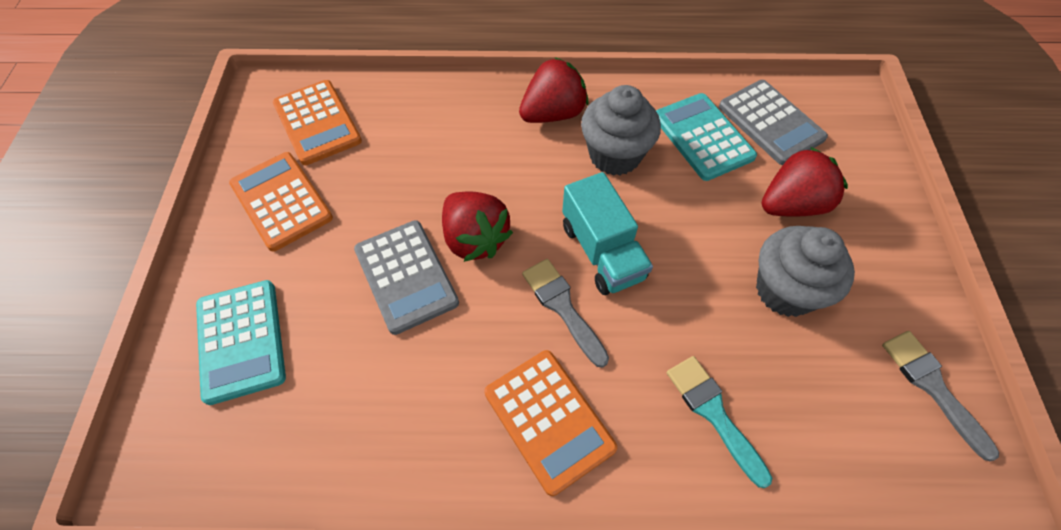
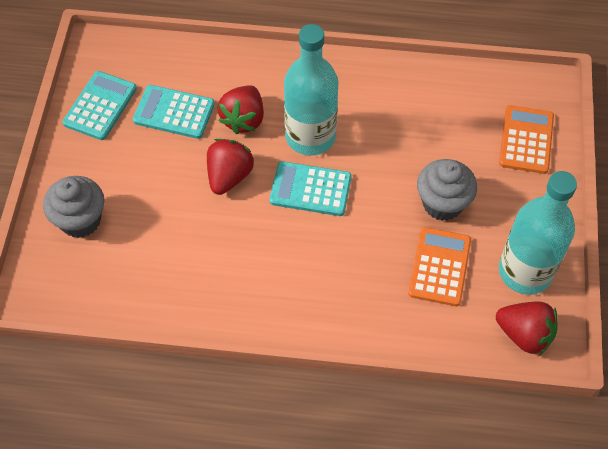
grey brush: 2 -> 0
grey calculator: 2 -> 0
orange calculator: 3 -> 2
turquoise bottle: 0 -> 2
turquoise brush: 1 -> 0
turquoise calculator: 2 -> 3
turquoise truck: 1 -> 0

